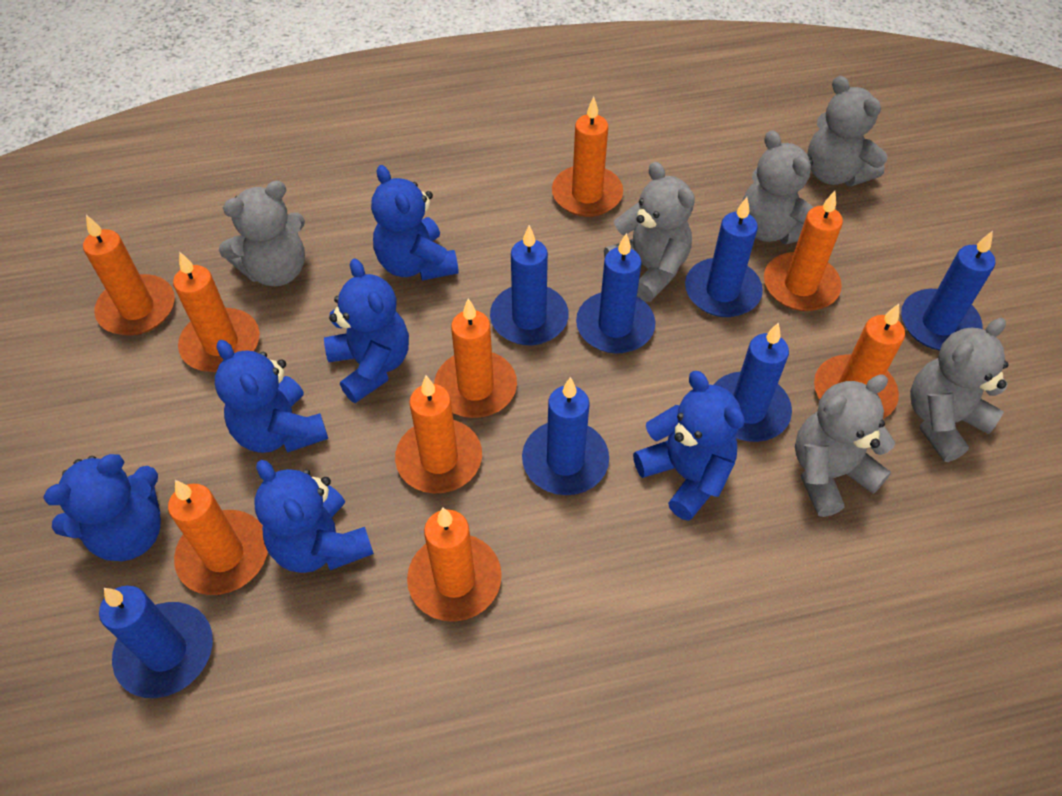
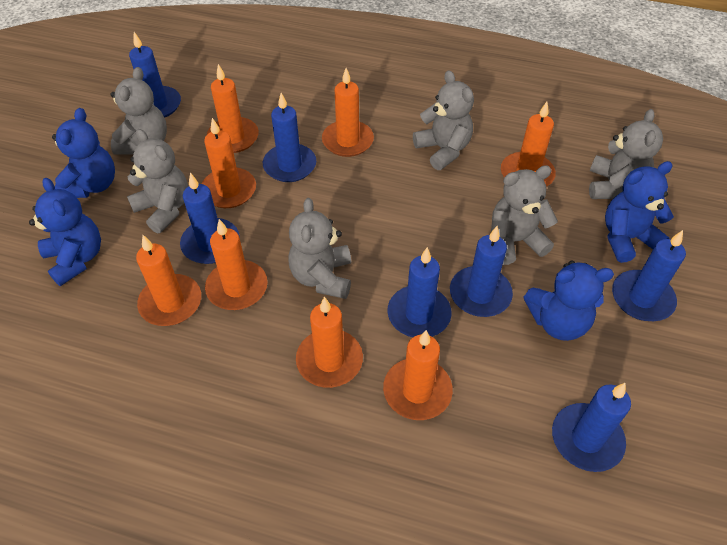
blue teddy bear: 6 -> 4
orange candle: 9 -> 8

